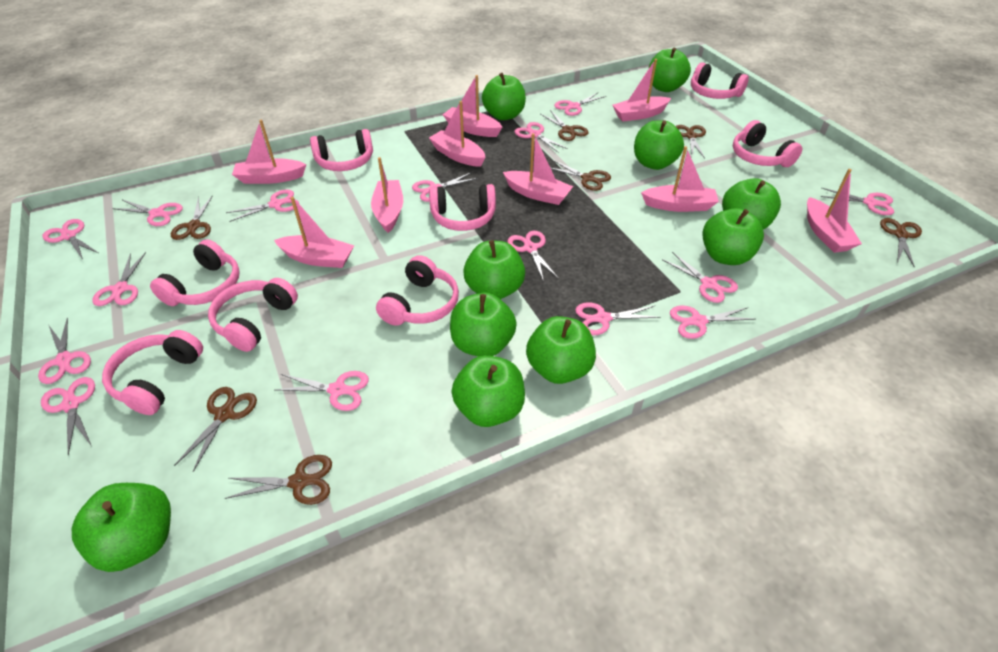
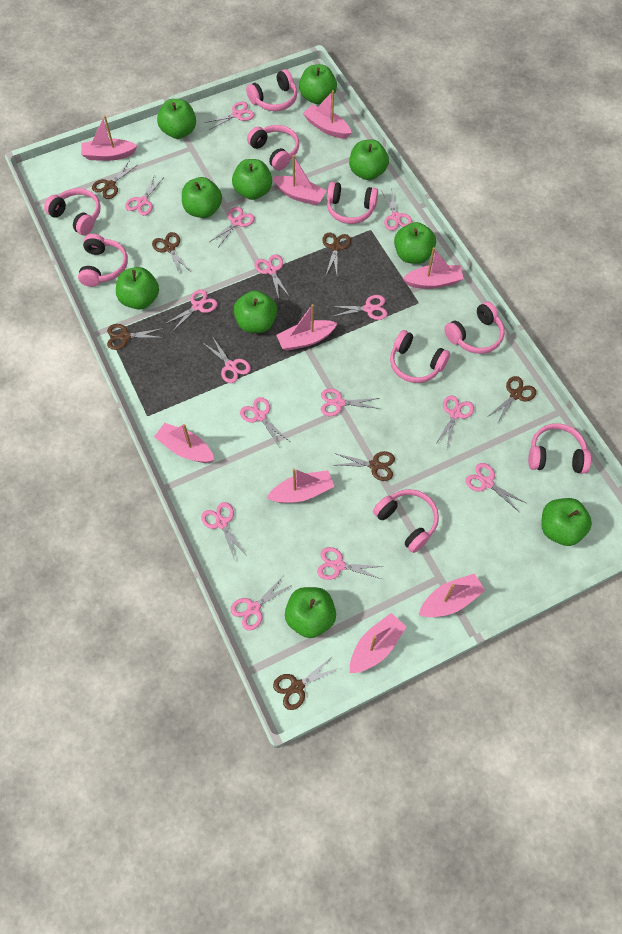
pink headphones: 8 -> 9

